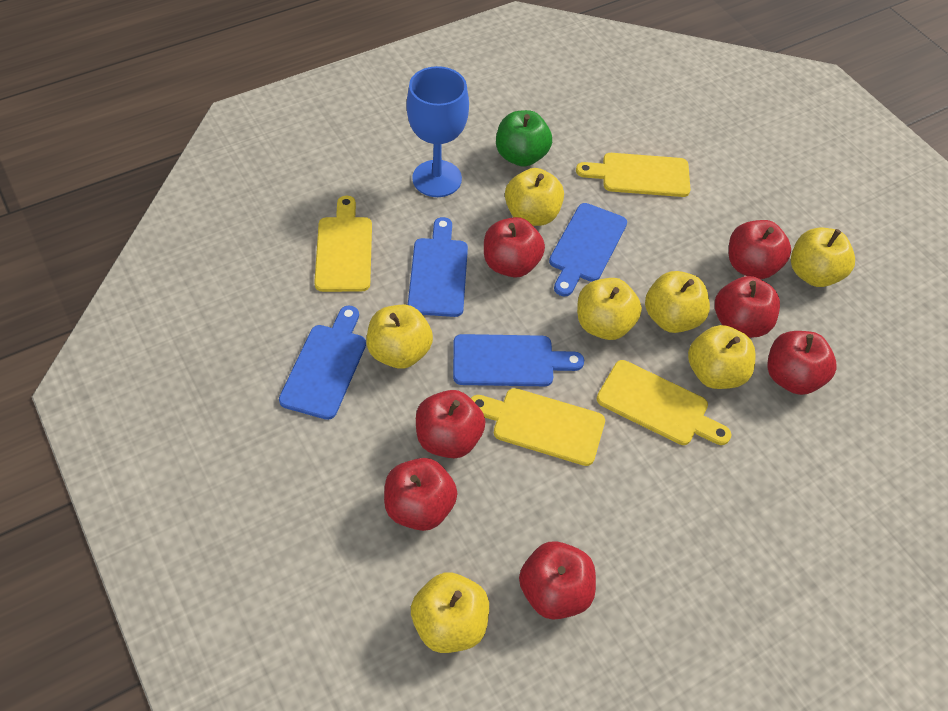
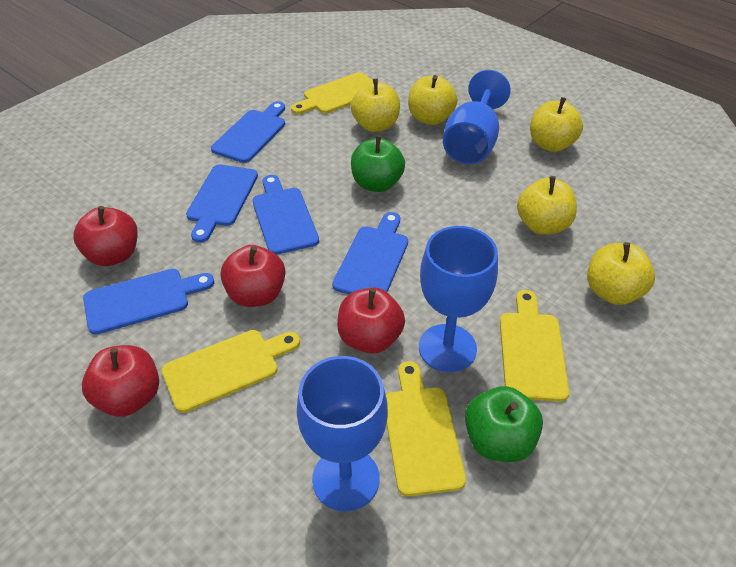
blue cutting board: 4 -> 5
blue goblet: 1 -> 3
green apple: 1 -> 2
red apple: 7 -> 4
yellow apple: 7 -> 5

